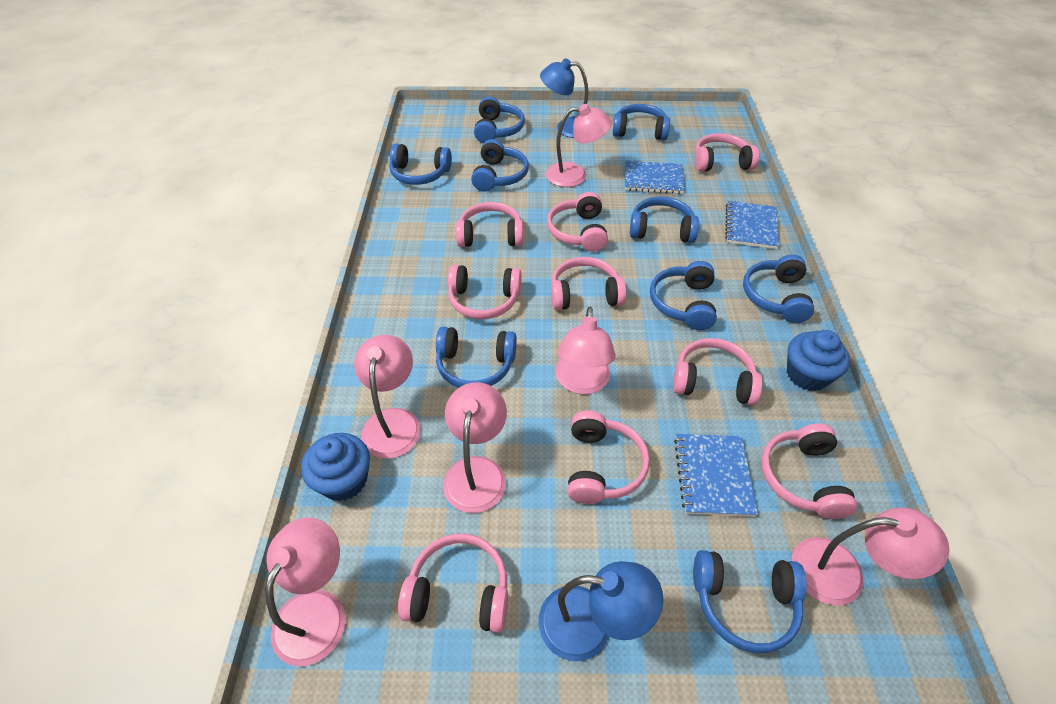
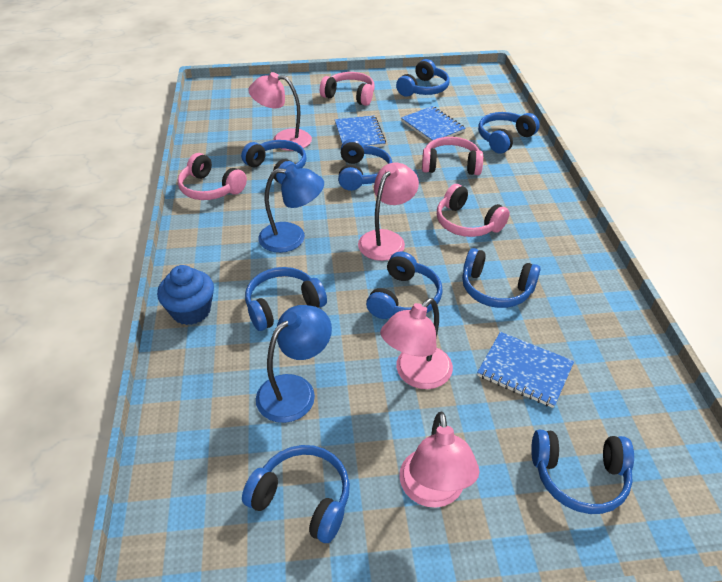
blue cupcake: 2 -> 1
pink headphones: 9 -> 4
pink lamp: 6 -> 4

